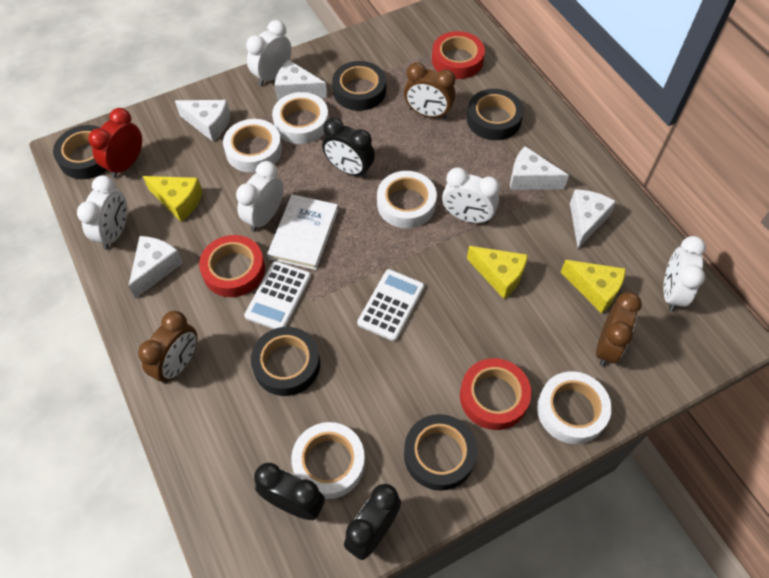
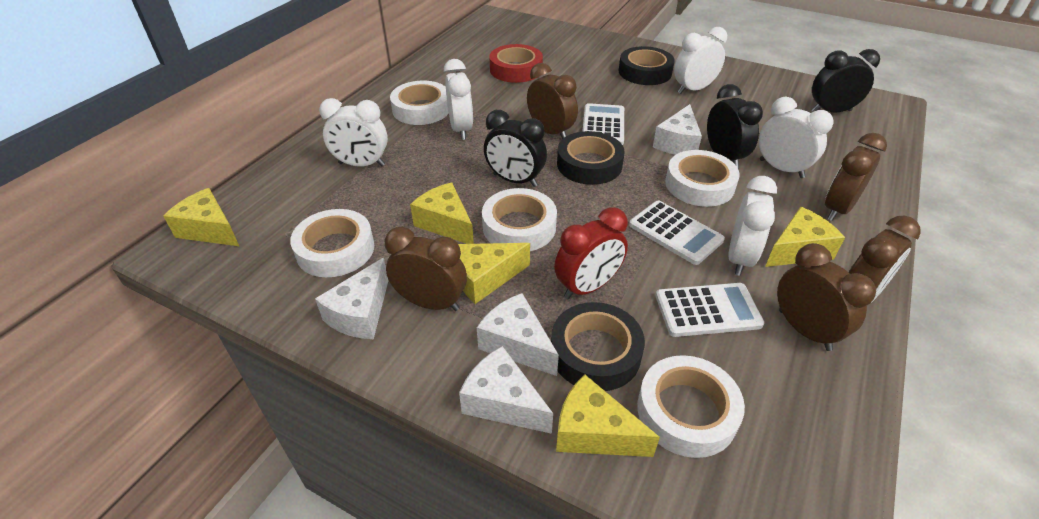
black tape: 5 -> 3
brown clock: 3 -> 5
red tape: 3 -> 1
white book: 1 -> 0
white calculator: 2 -> 3
white cheese: 5 -> 4
yellow cheese: 3 -> 5

